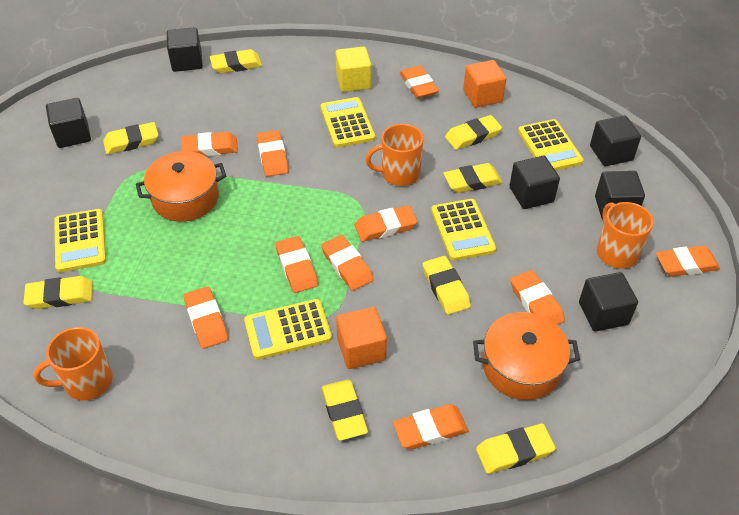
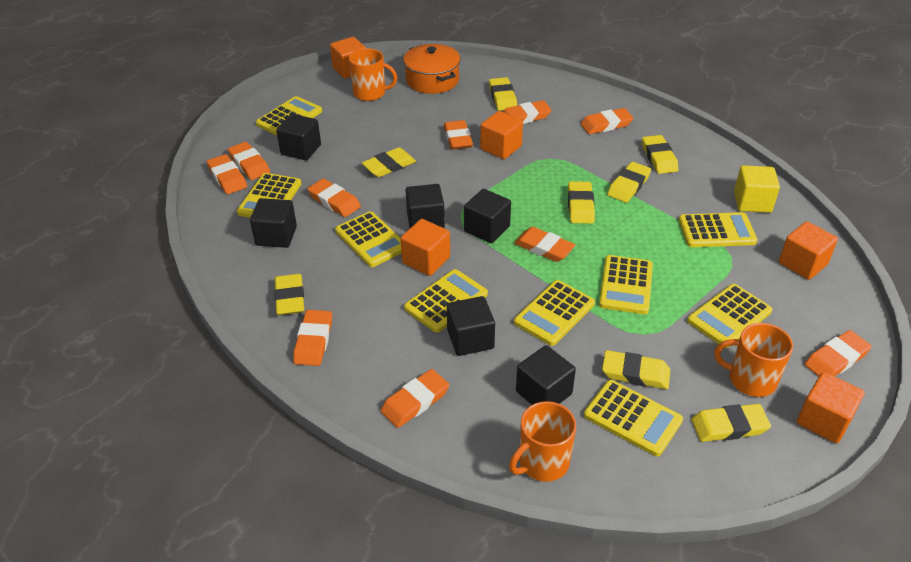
orange cube: 2 -> 5
orange pot: 2 -> 1
yellow calculator: 5 -> 9

